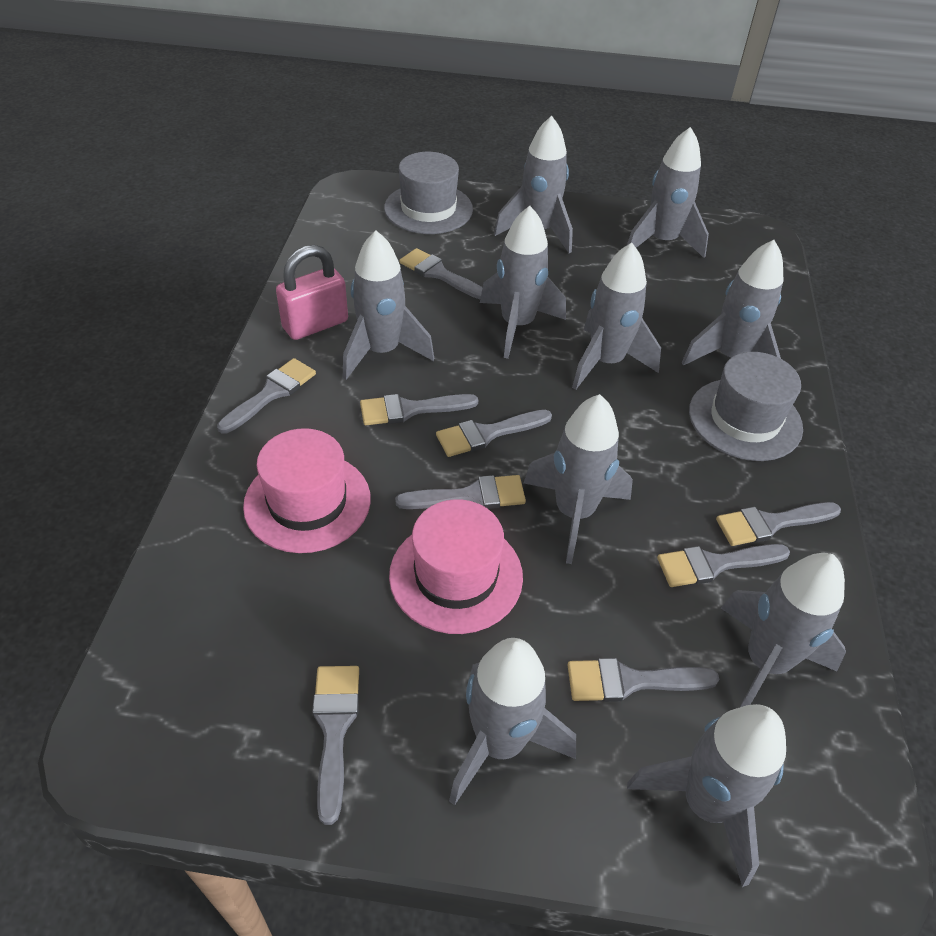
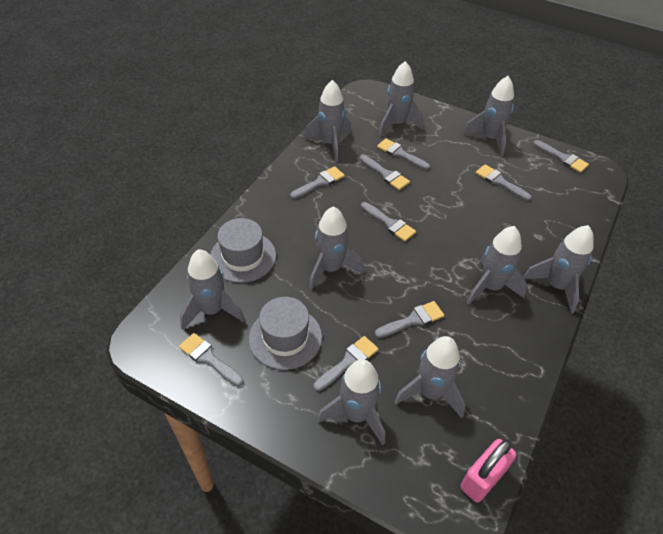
grey rocket: 10 -> 9
pink hat: 2 -> 0

